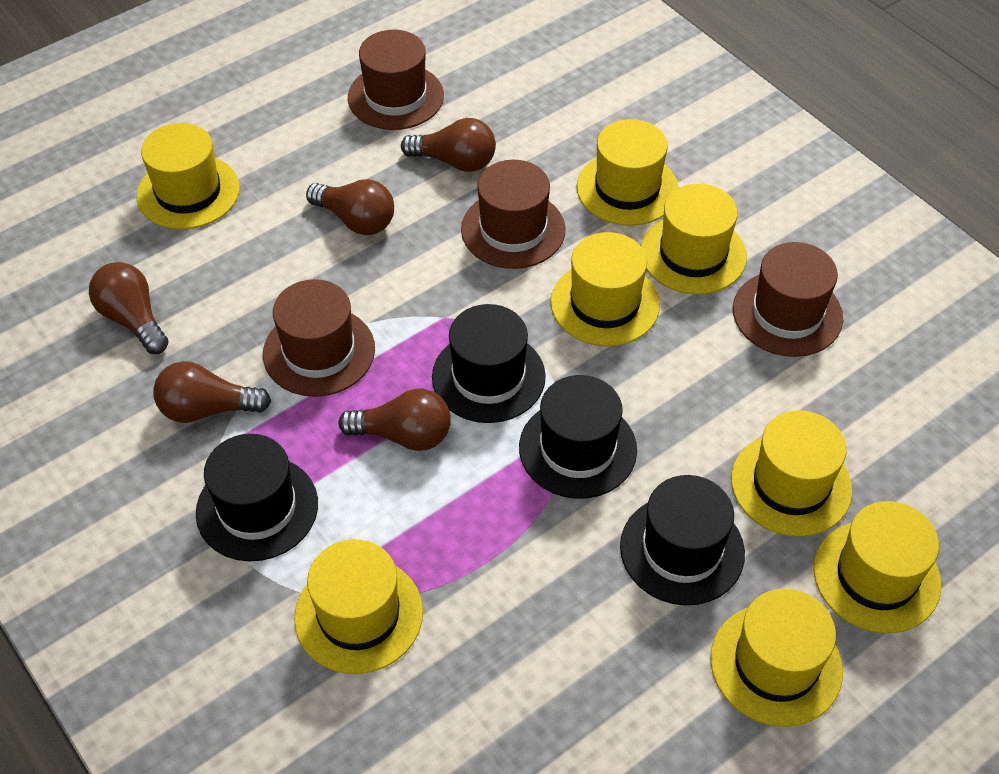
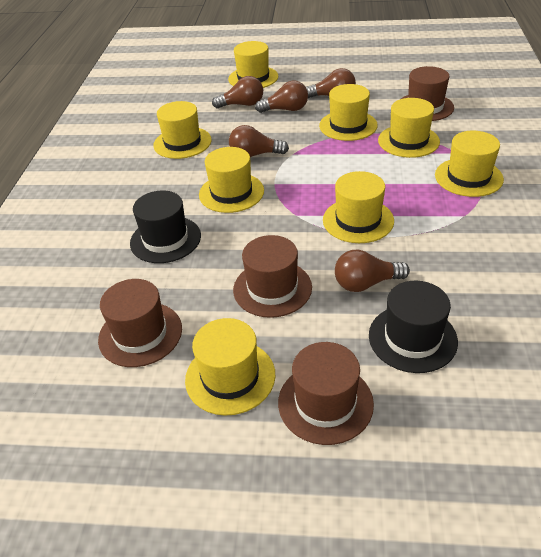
black hat: 4 -> 2

